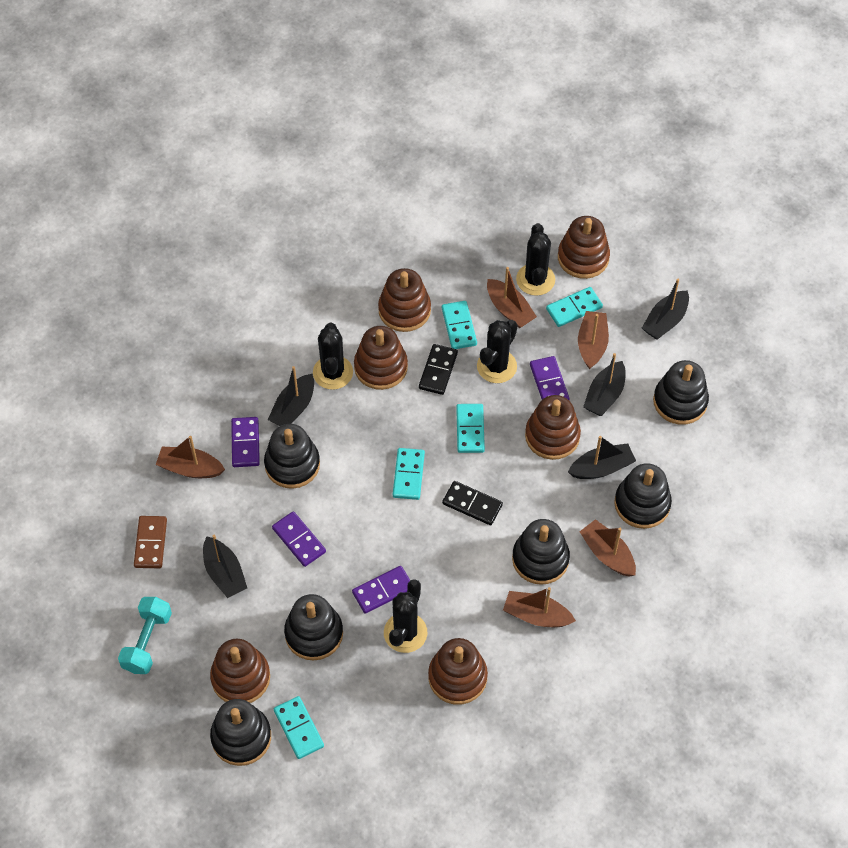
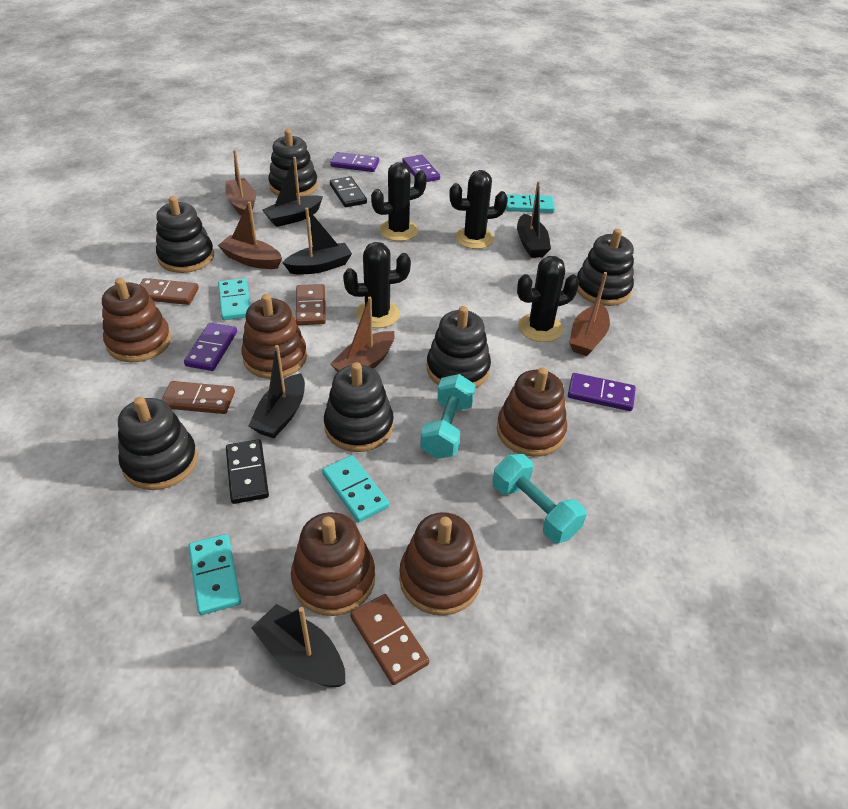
brown boat: 5 -> 4
brown domino: 1 -> 4
brown stacking toy: 6 -> 5
turquoise domino: 5 -> 4
turquoise dumbbell: 1 -> 2

